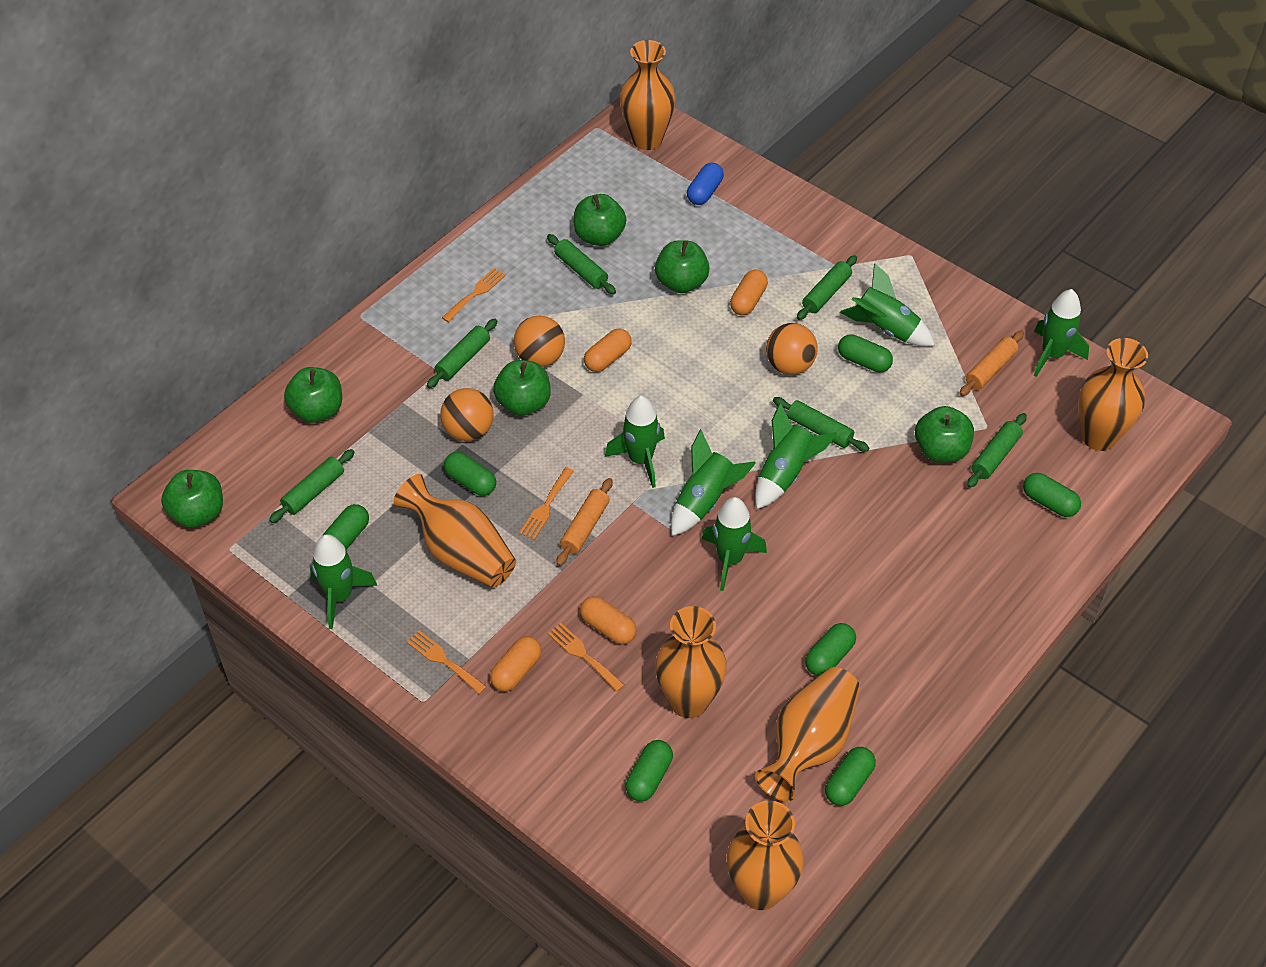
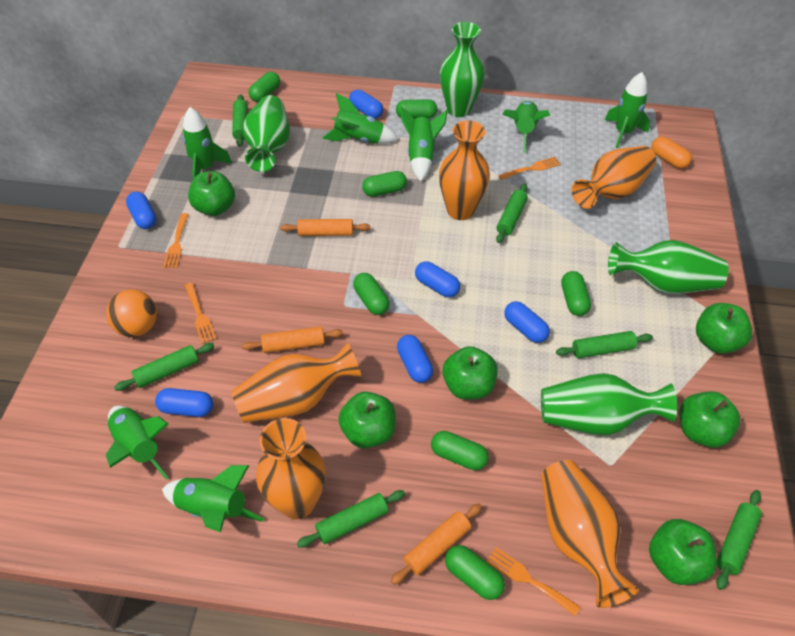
blue capsule: 1 -> 6
green vase: 0 -> 4
orange ball: 3 -> 1
orange capsule: 4 -> 1
orange rolling pin: 2 -> 3
orange vase: 6 -> 5

